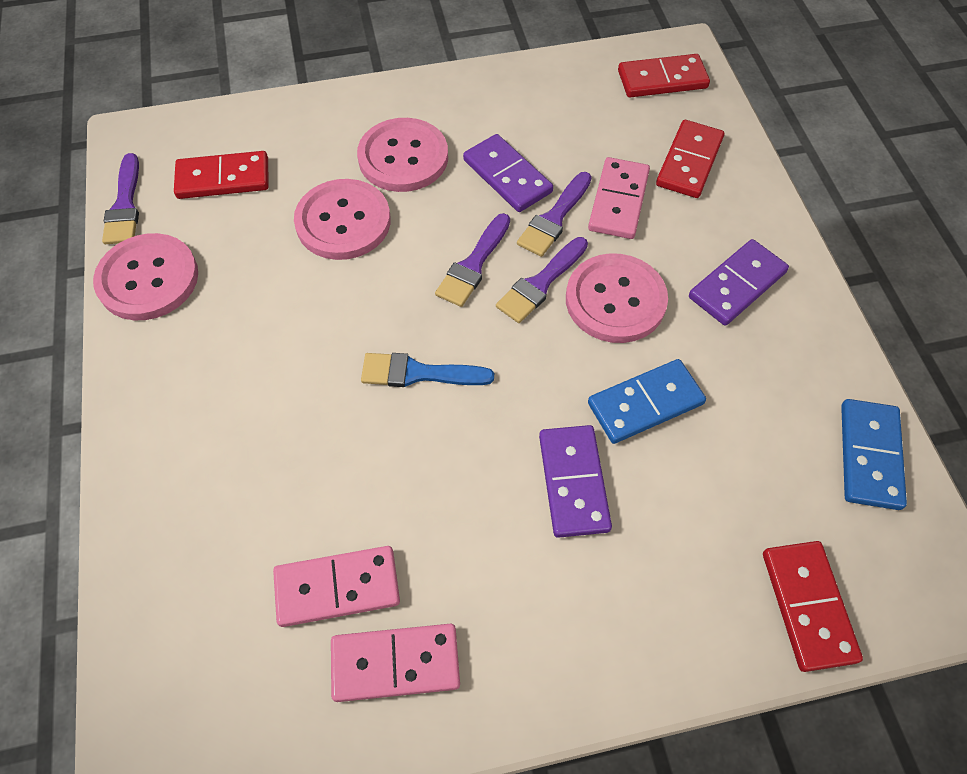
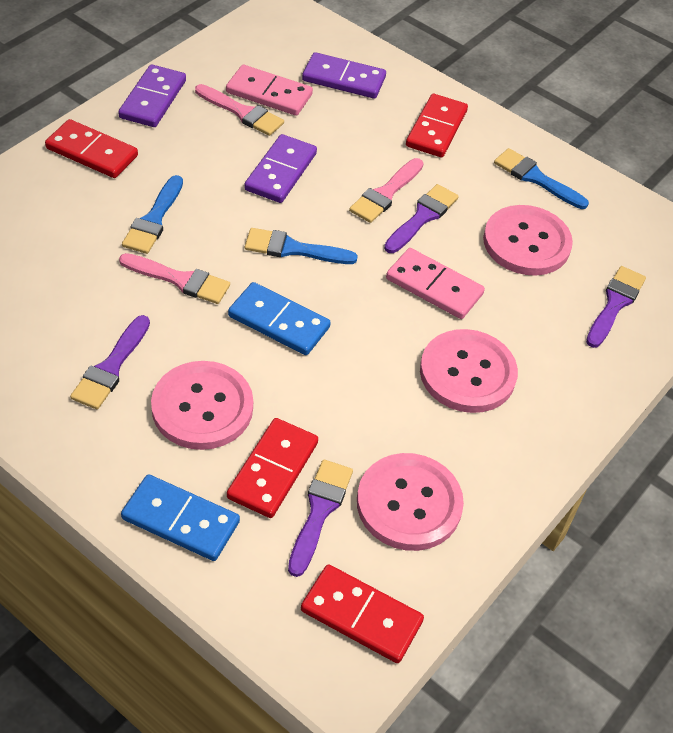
blue brush: 1 -> 3
pink brush: 0 -> 3
pink domino: 3 -> 2

